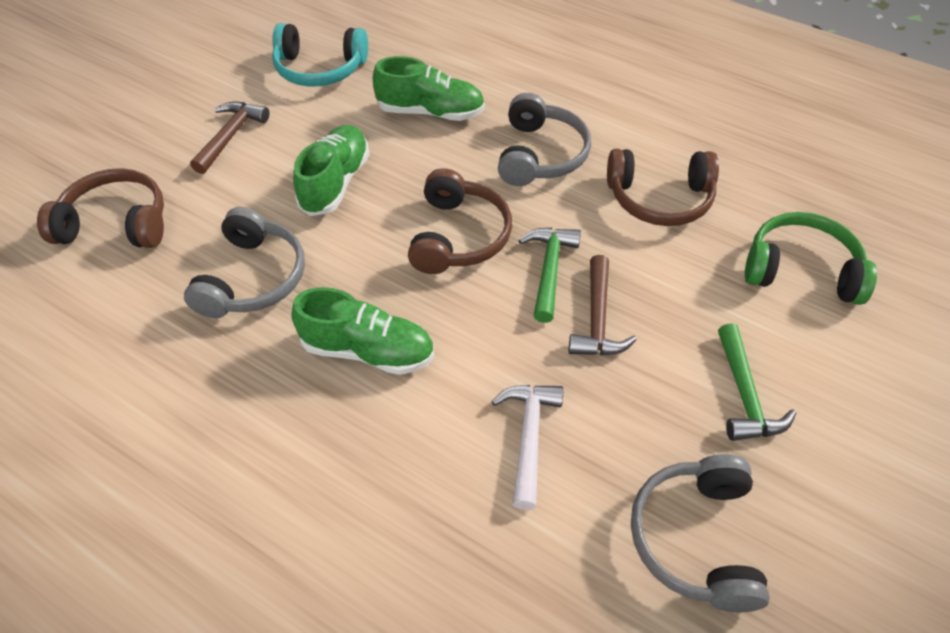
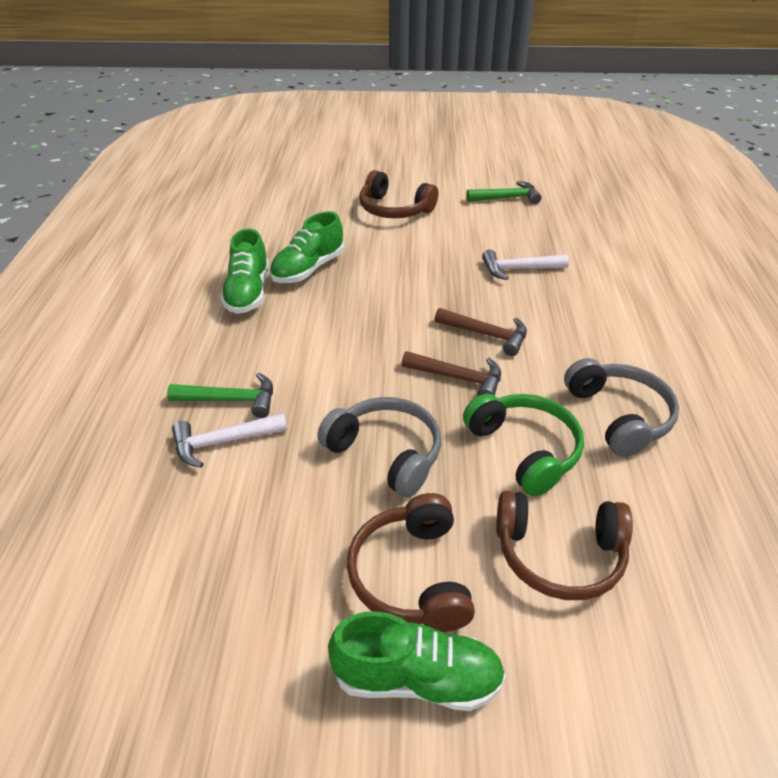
grey headphones: 3 -> 2
turquoise headphones: 1 -> 0
white hammer: 1 -> 2

